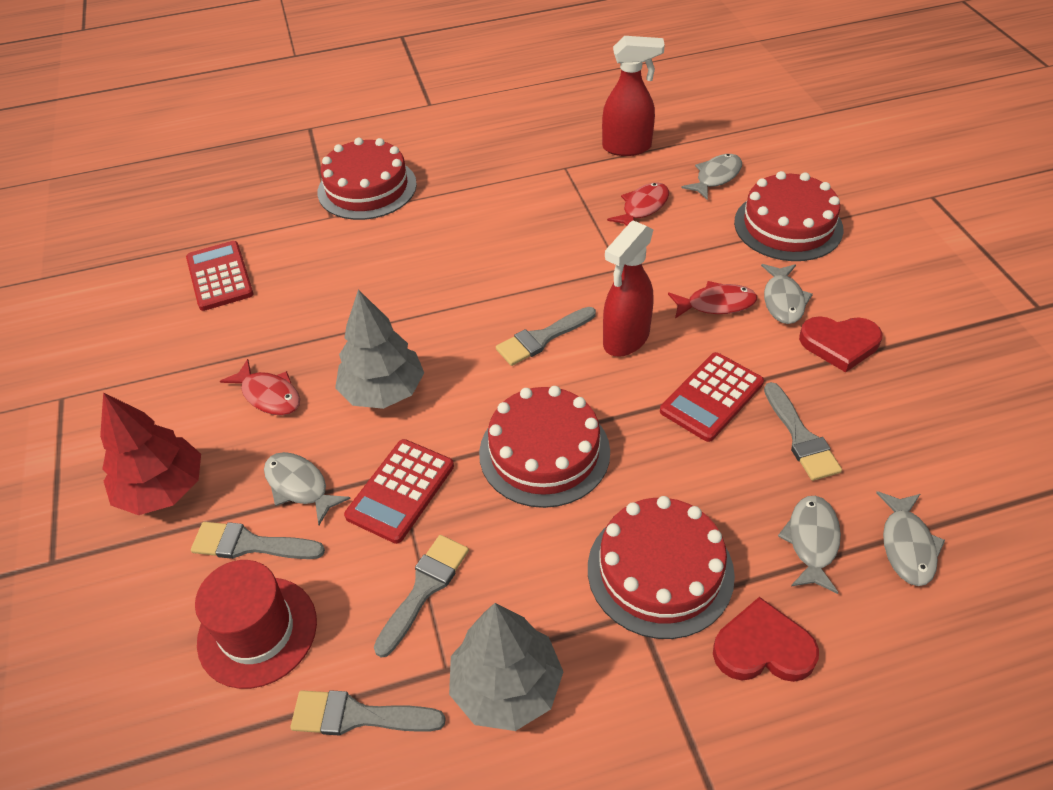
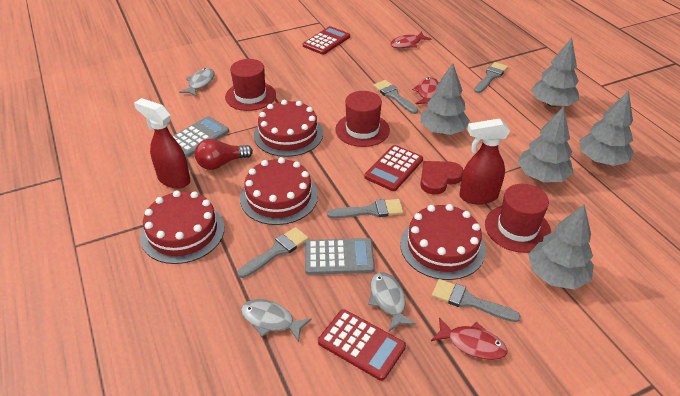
grey calculator: 0 -> 2
grey fish: 5 -> 3
grey tree: 2 -> 5
red hat: 1 -> 3
red heart: 2 -> 1
red light bulb: 0 -> 1
red tree: 1 -> 0

